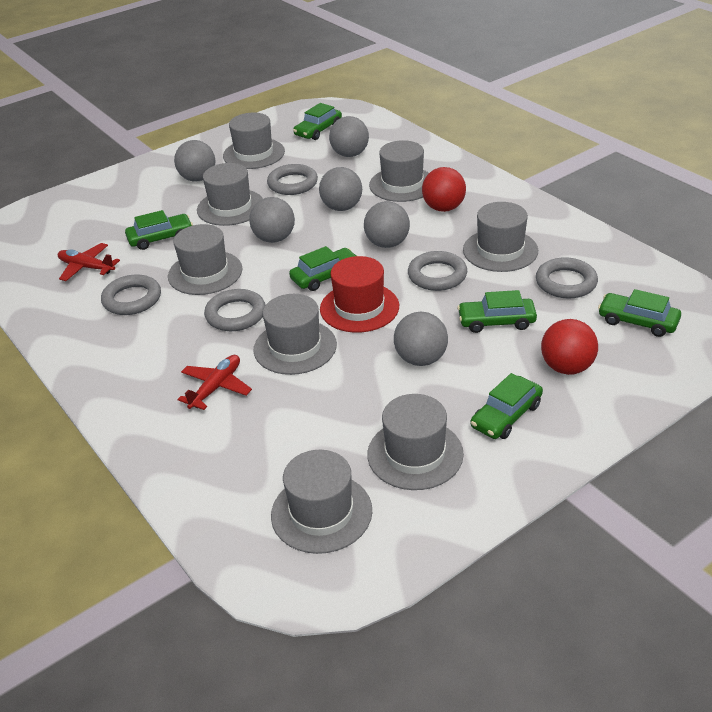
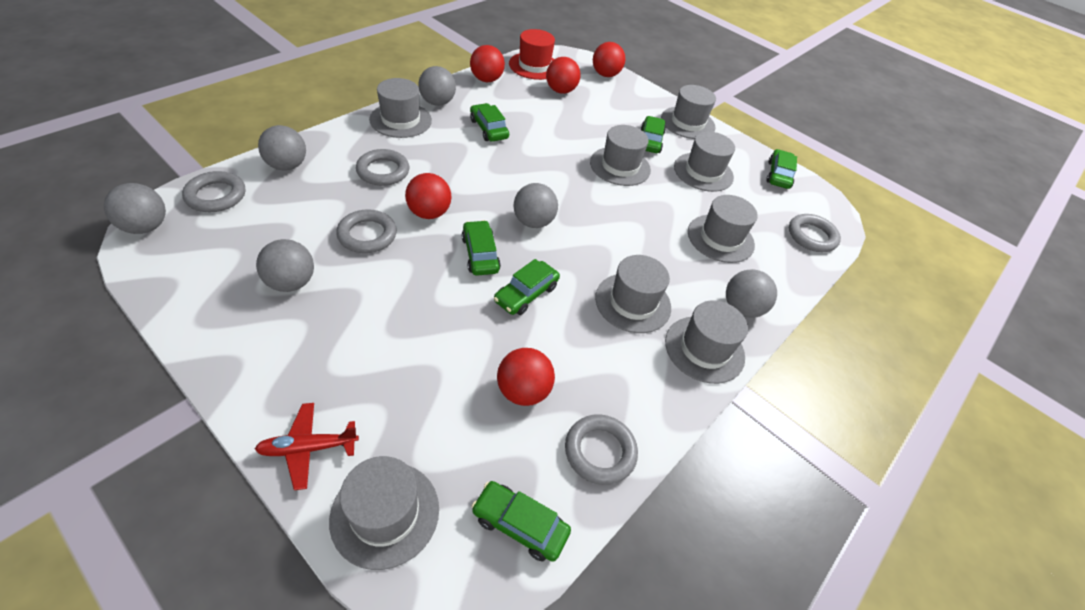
red ball: 2 -> 5
red plane: 2 -> 1

